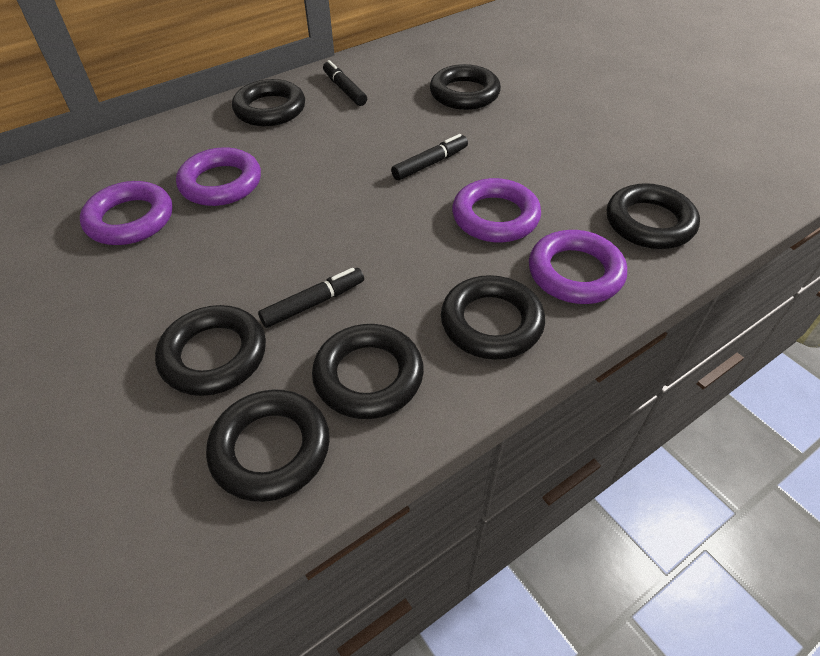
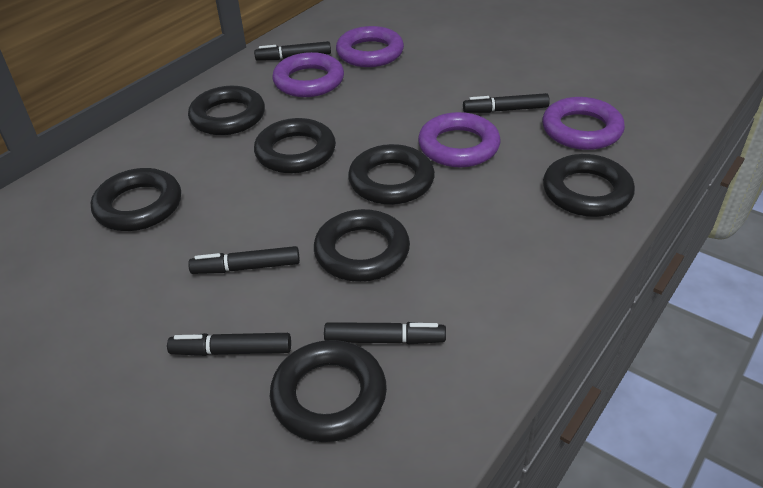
black marker: 3 -> 5

